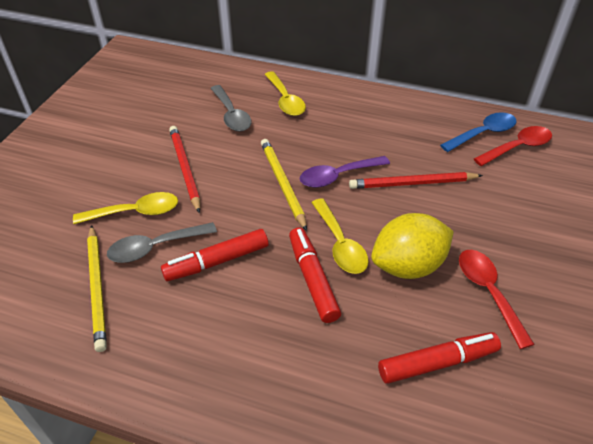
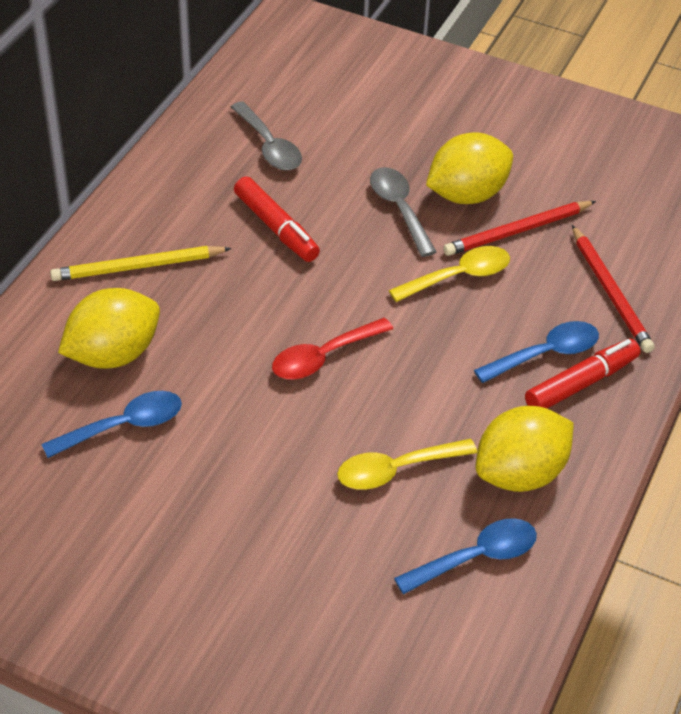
blue spoon: 1 -> 3
purple spoon: 1 -> 0
red marker: 3 -> 2
red spoon: 2 -> 1
yellow lemon: 1 -> 3
yellow pencil: 2 -> 1
yellow spoon: 3 -> 2

